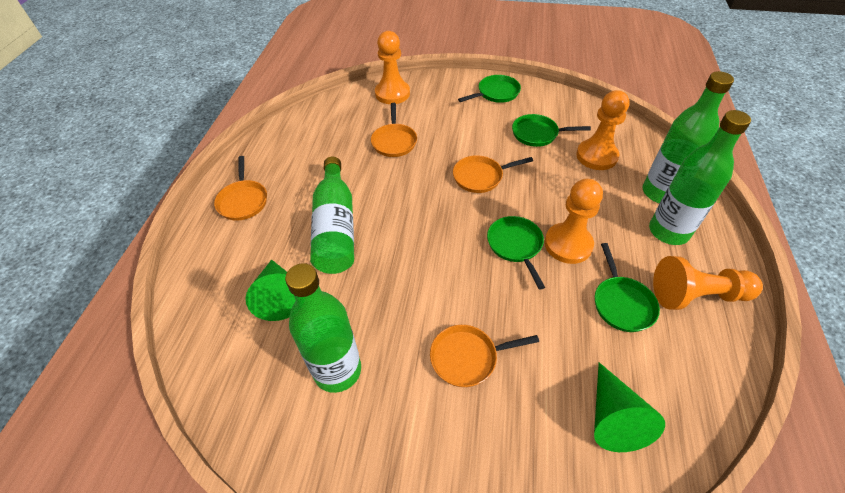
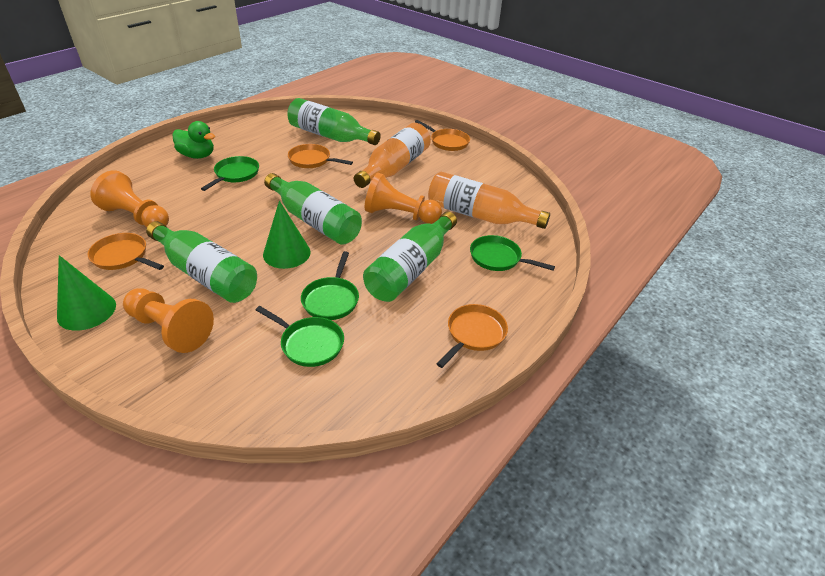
green duck: 0 -> 1
orange bottle: 0 -> 2
orange pawn: 4 -> 3

